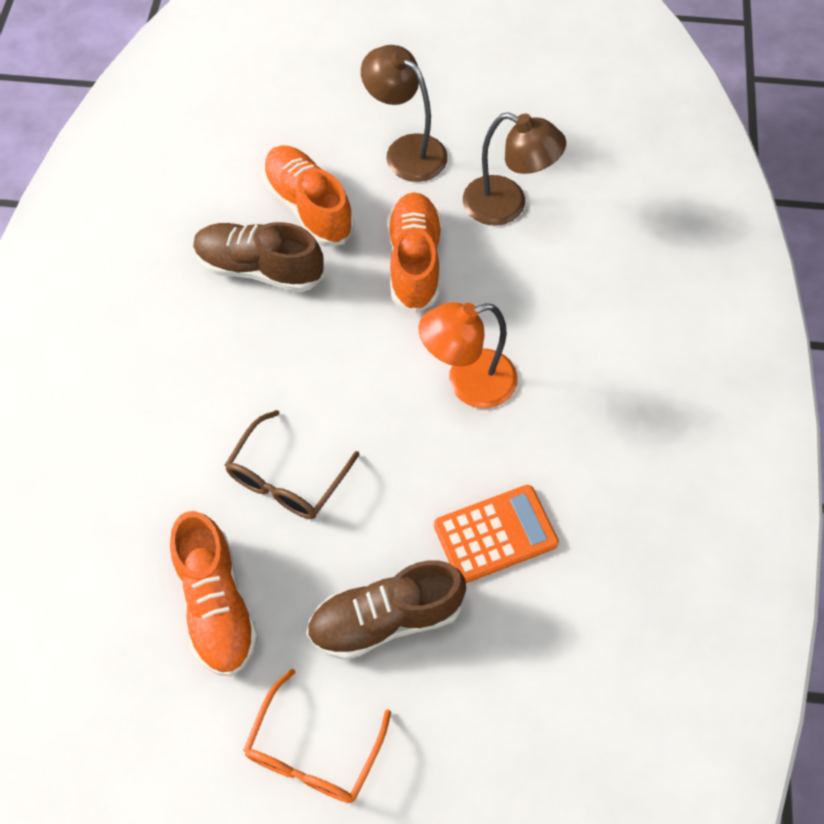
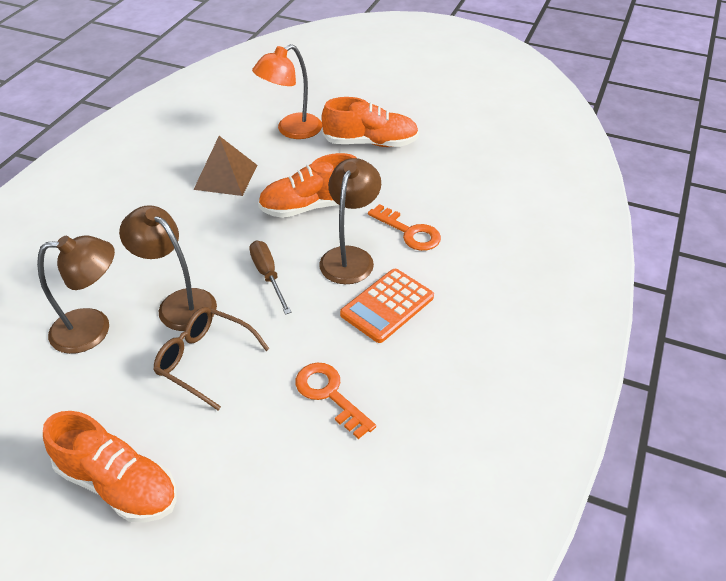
brown lamp: 2 -> 3
brown pyramid: 0 -> 1
brown screwdriver: 0 -> 1
brown shoe: 2 -> 0
orange glasses: 1 -> 0
orange key: 0 -> 2

